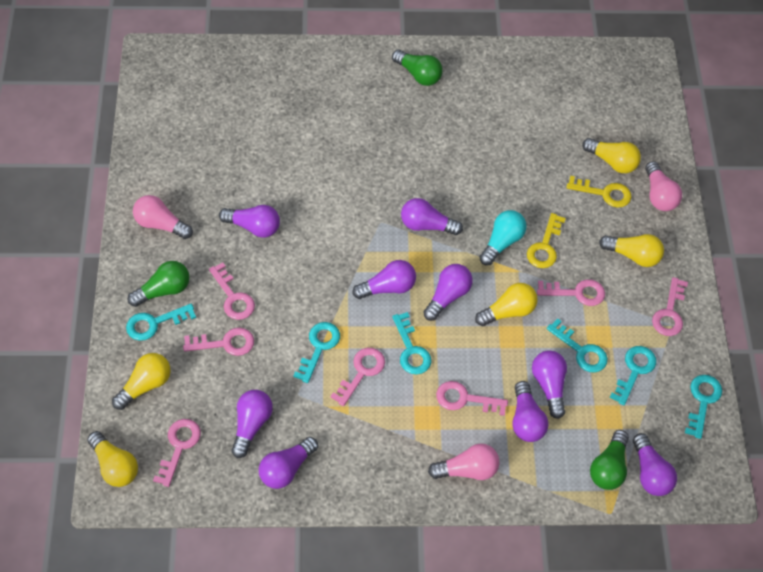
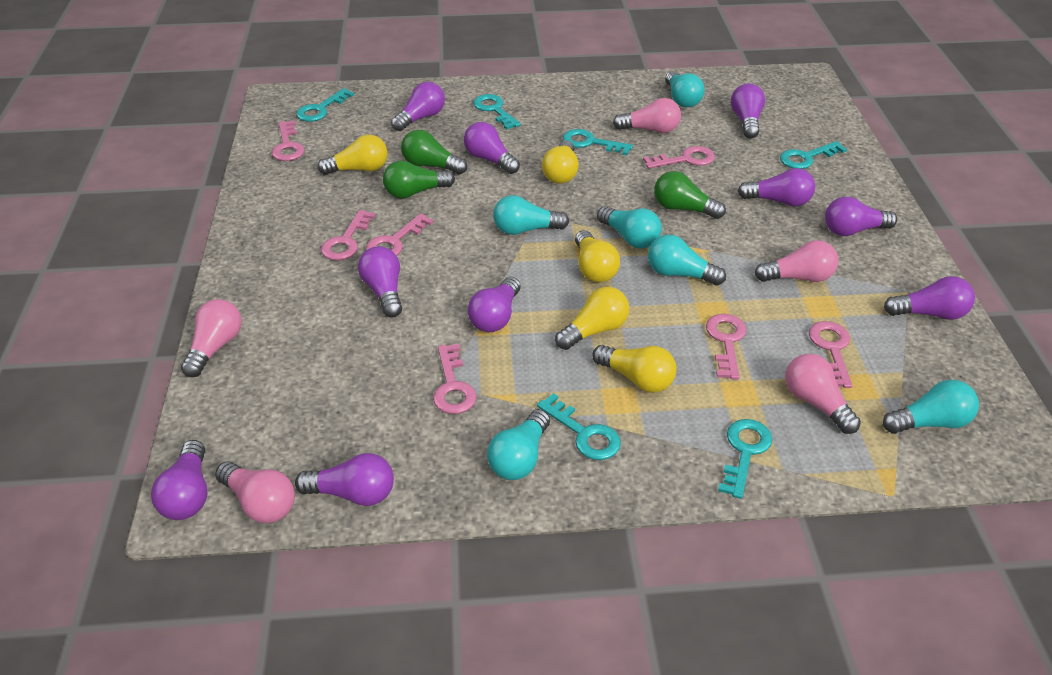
pink light bulb: 3 -> 5
purple light bulb: 9 -> 10
turquoise light bulb: 1 -> 6
yellow key: 2 -> 0

